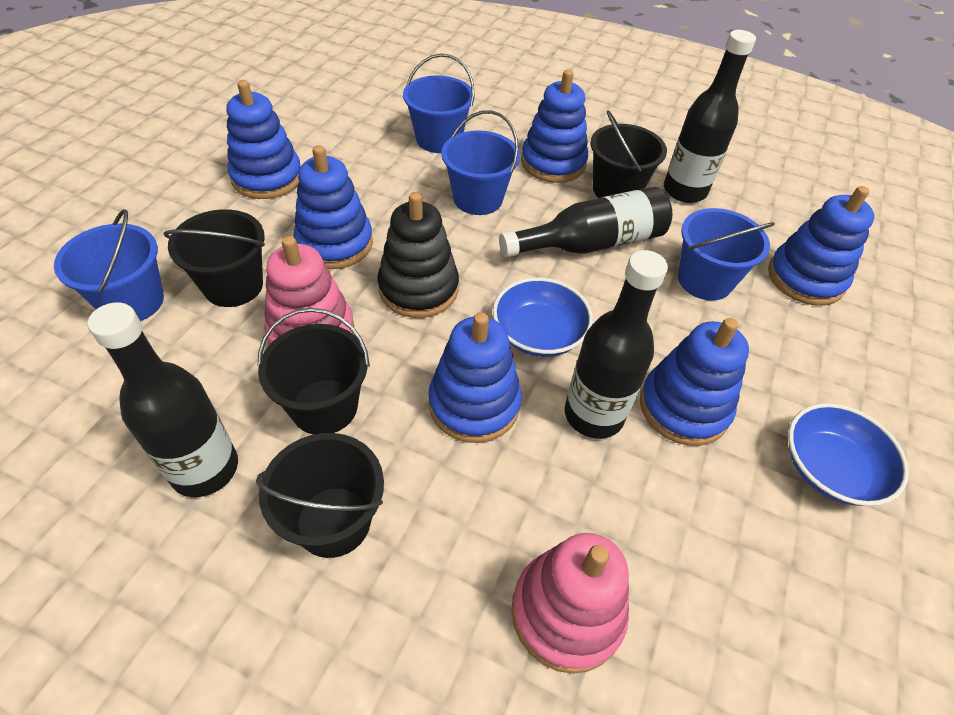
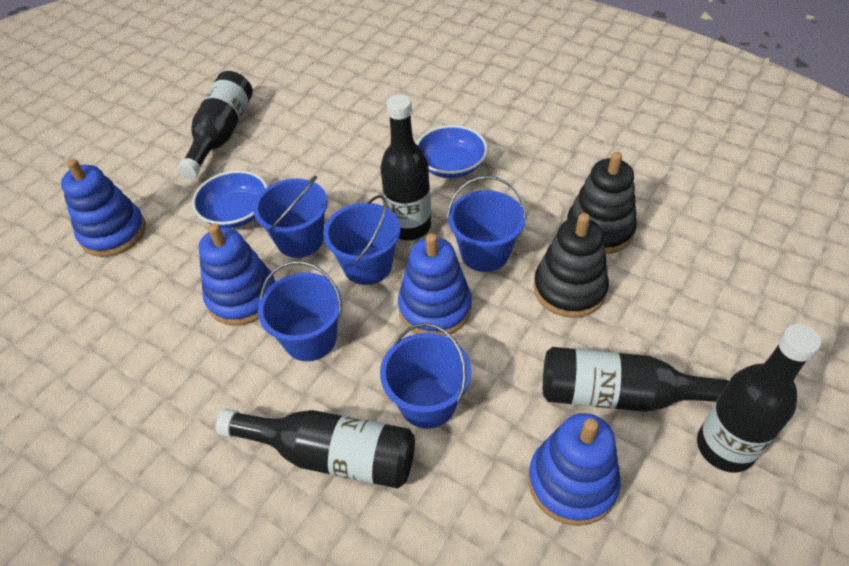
black bottle: 4 -> 5
black bucket: 4 -> 0
black stacking toy: 1 -> 2
blue bucket: 4 -> 5
blue stacking toy: 6 -> 4
pink stacking toy: 2 -> 0

